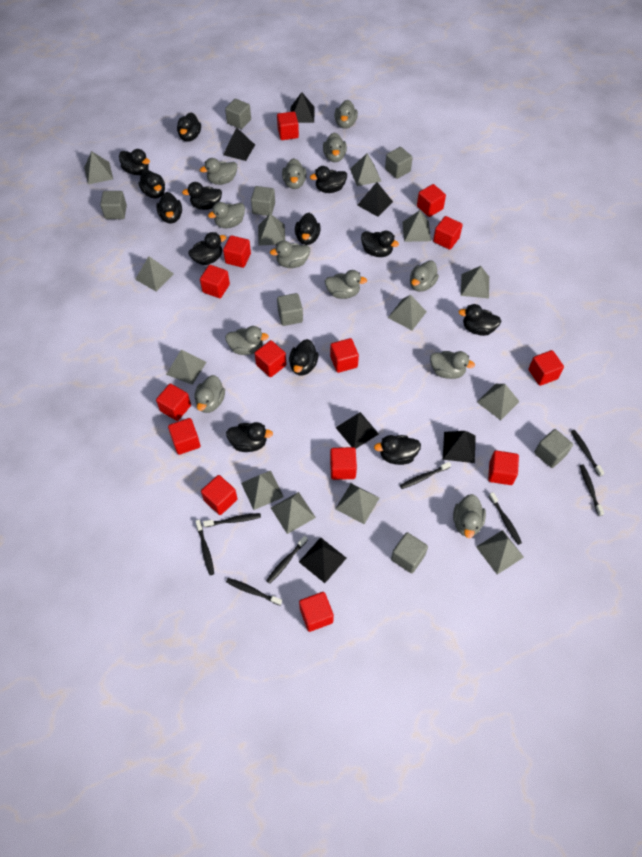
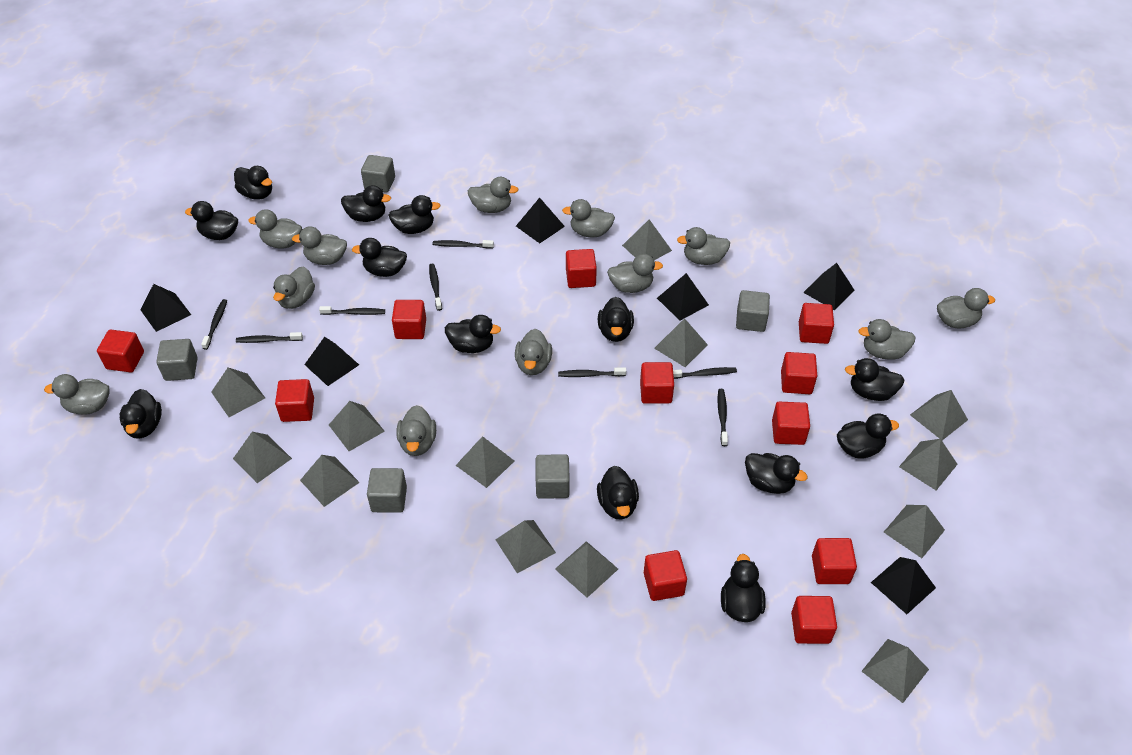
grey cube: 7 -> 5
red cube: 14 -> 11

